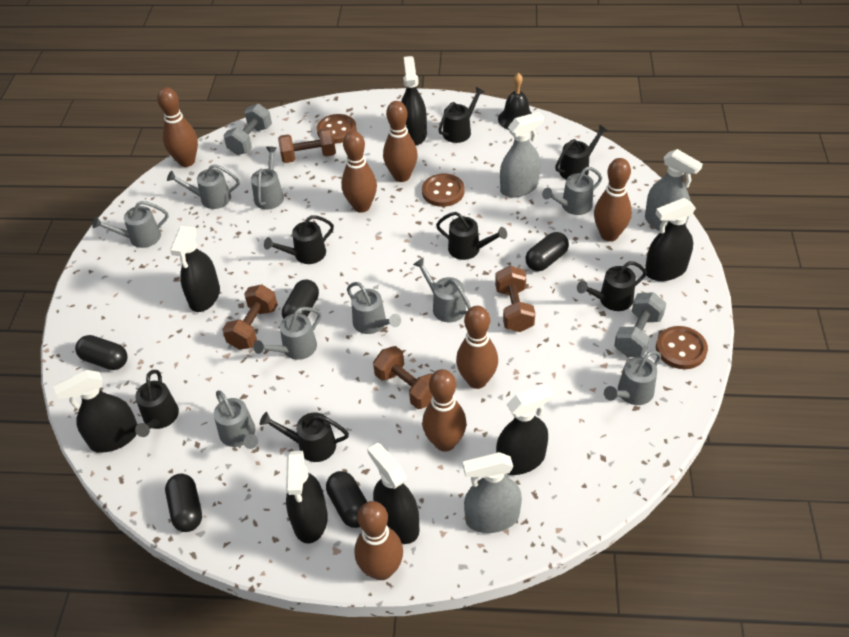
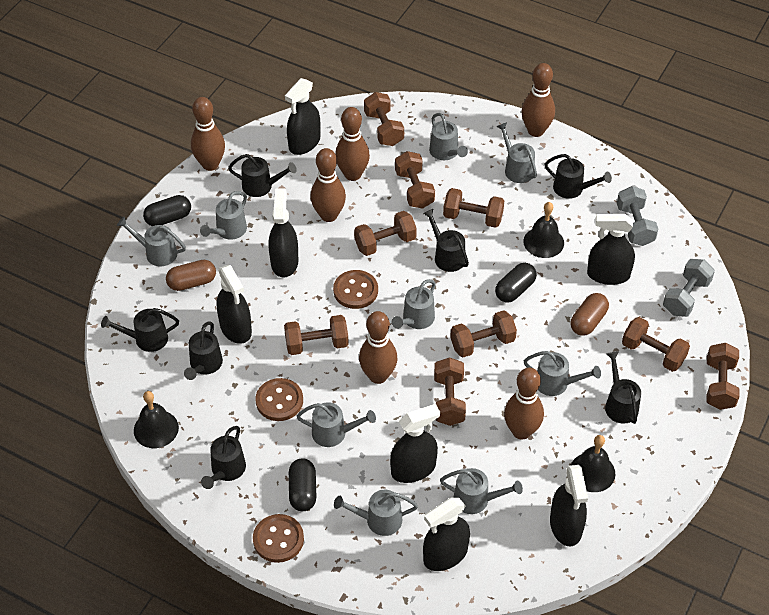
black bell: 1 -> 3
black capsule: 5 -> 3
brown bowling pin: 7 -> 6
brown capsule: 0 -> 2
brown dumbbell: 4 -> 9
grey spray bottle: 3 -> 0

